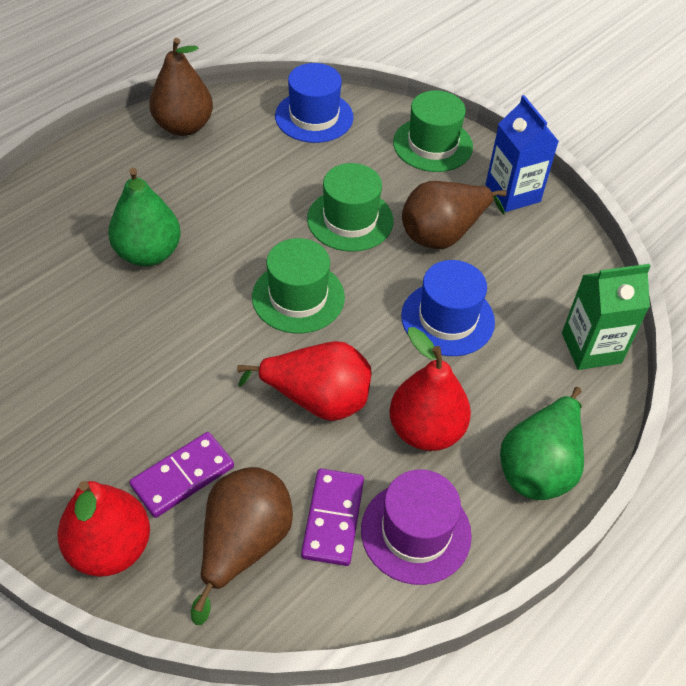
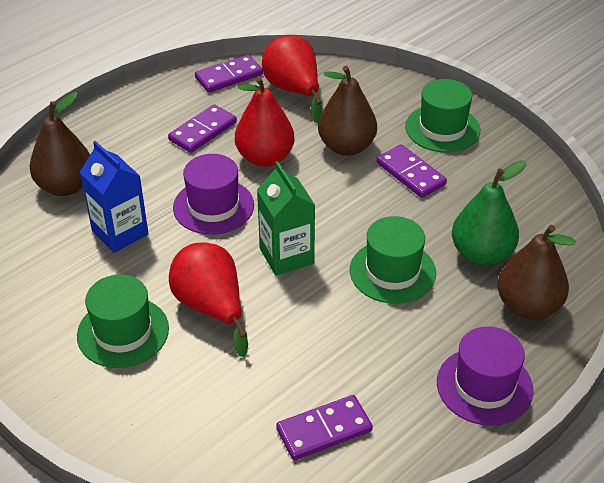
blue hat: 2 -> 0
green pear: 2 -> 1
purple domino: 2 -> 4
purple hat: 1 -> 2

